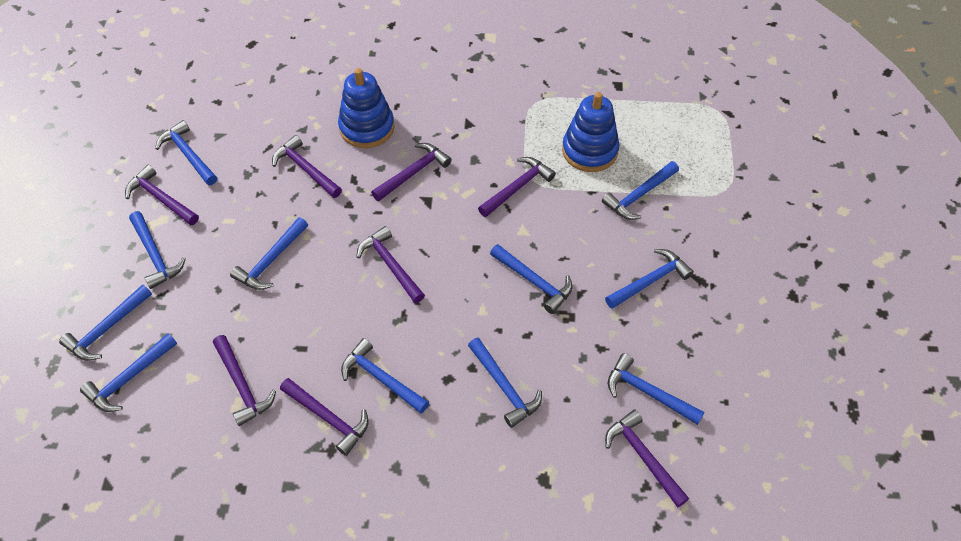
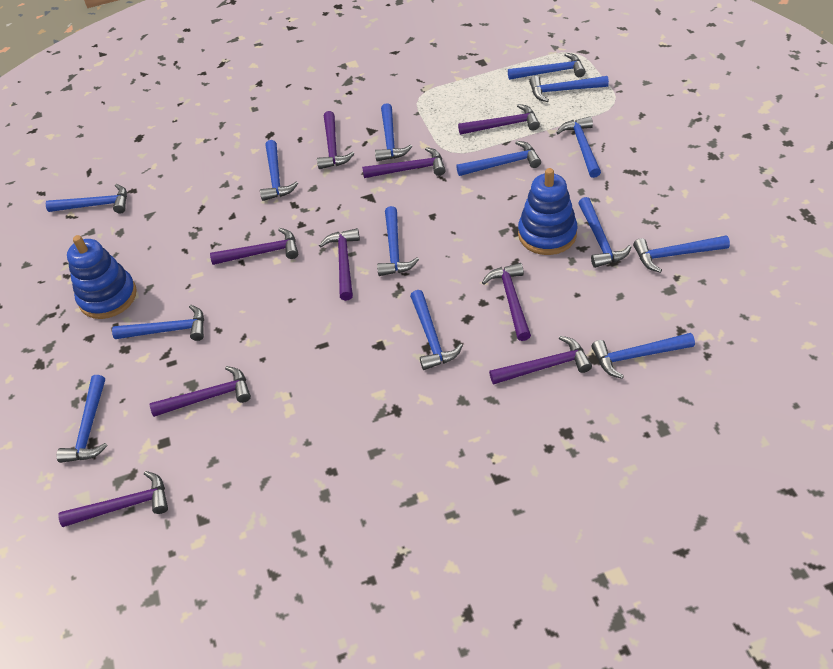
blue hammer: 11 -> 14
purple hammer: 8 -> 9

